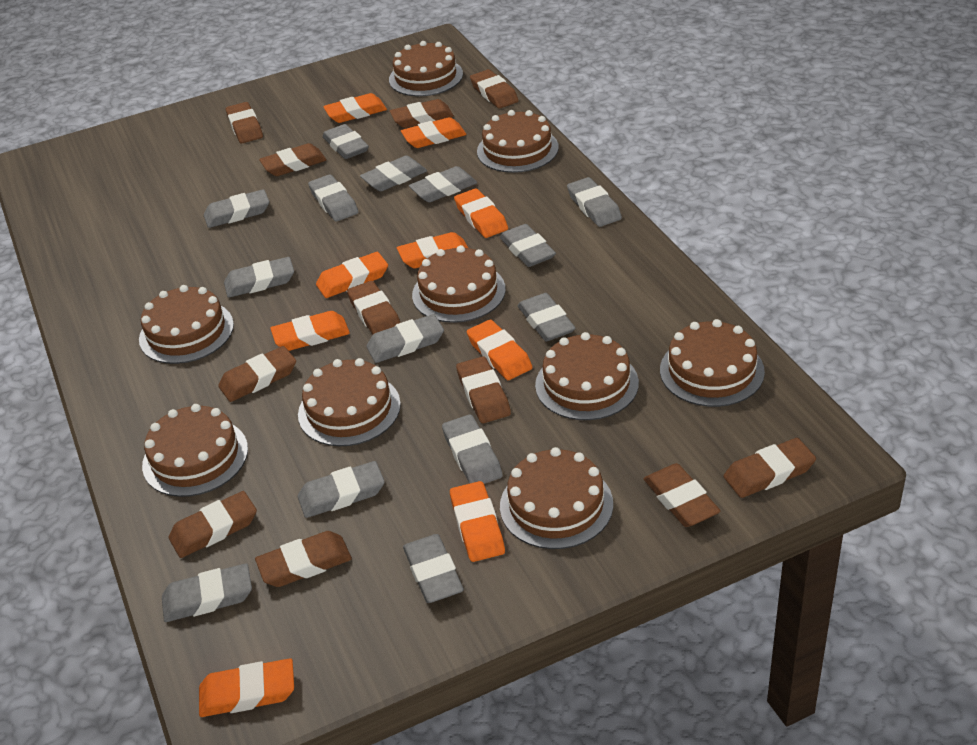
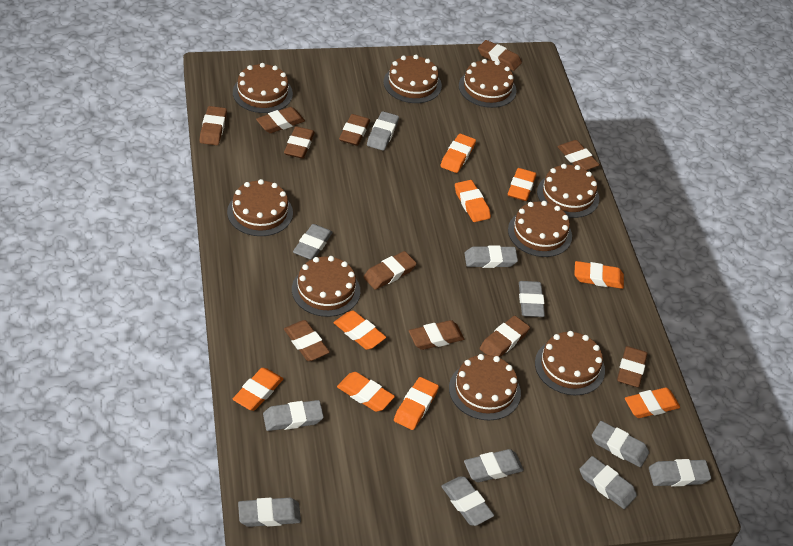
grey eraser: 14 -> 11

